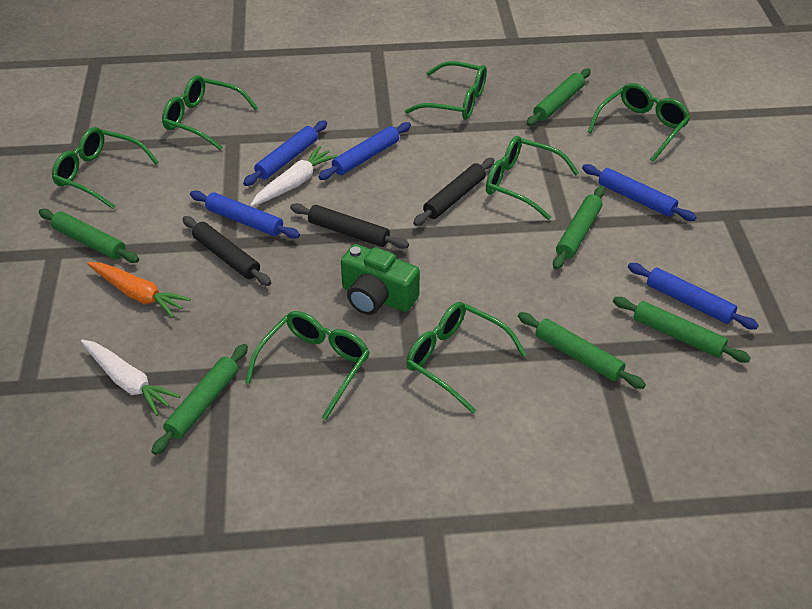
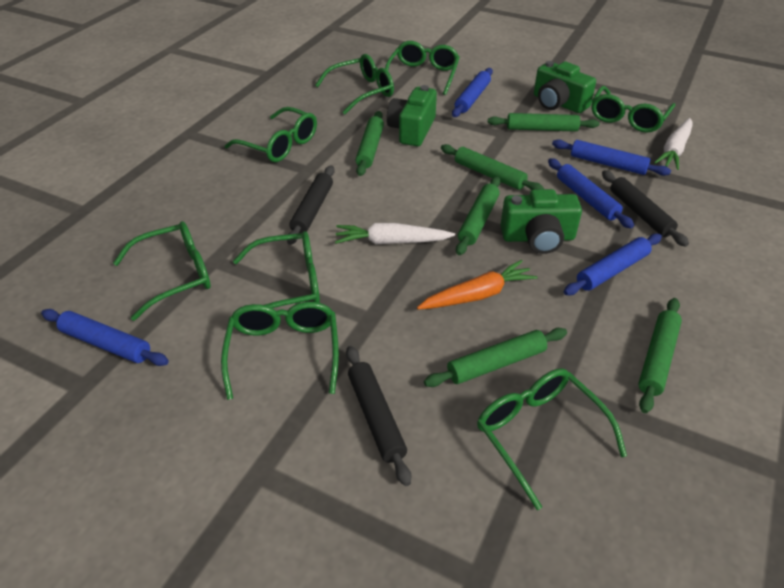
green camera: 1 -> 3
green glasses: 7 -> 8

